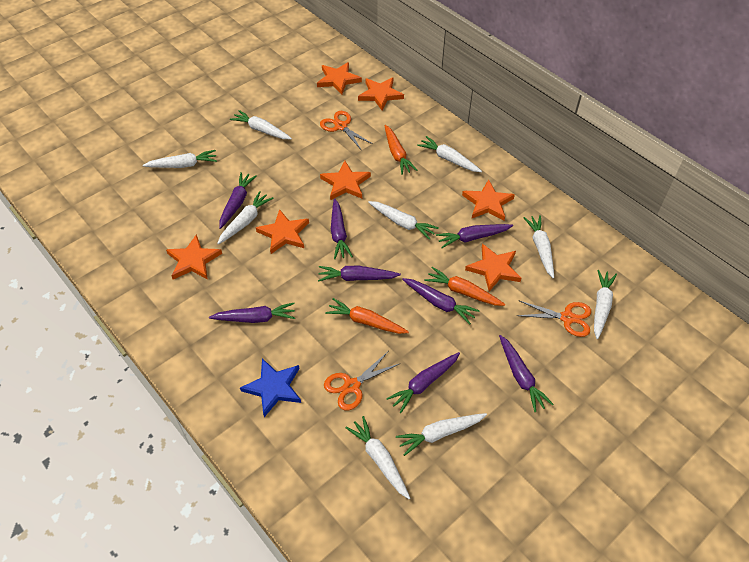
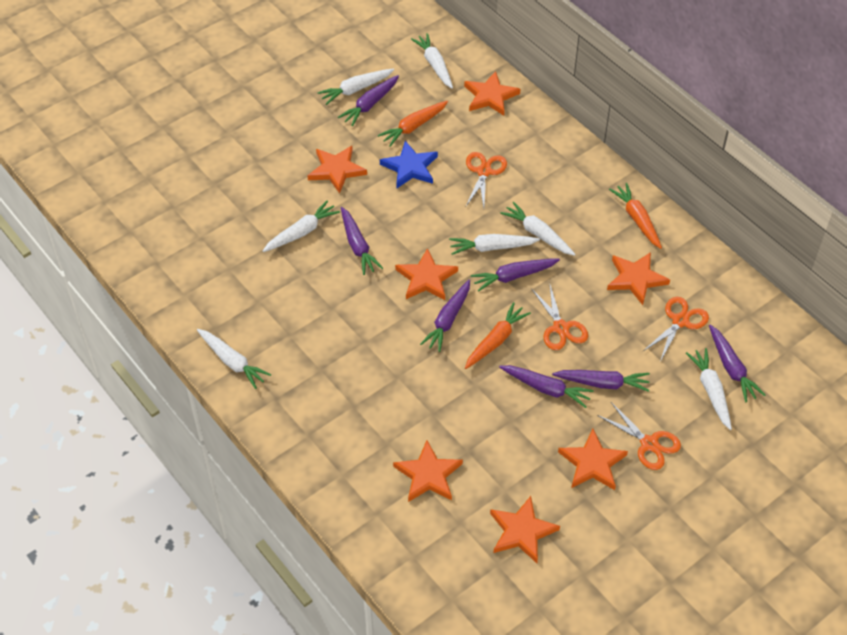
orange scissors: 3 -> 4
purple carrot: 8 -> 7
white carrot: 9 -> 7

